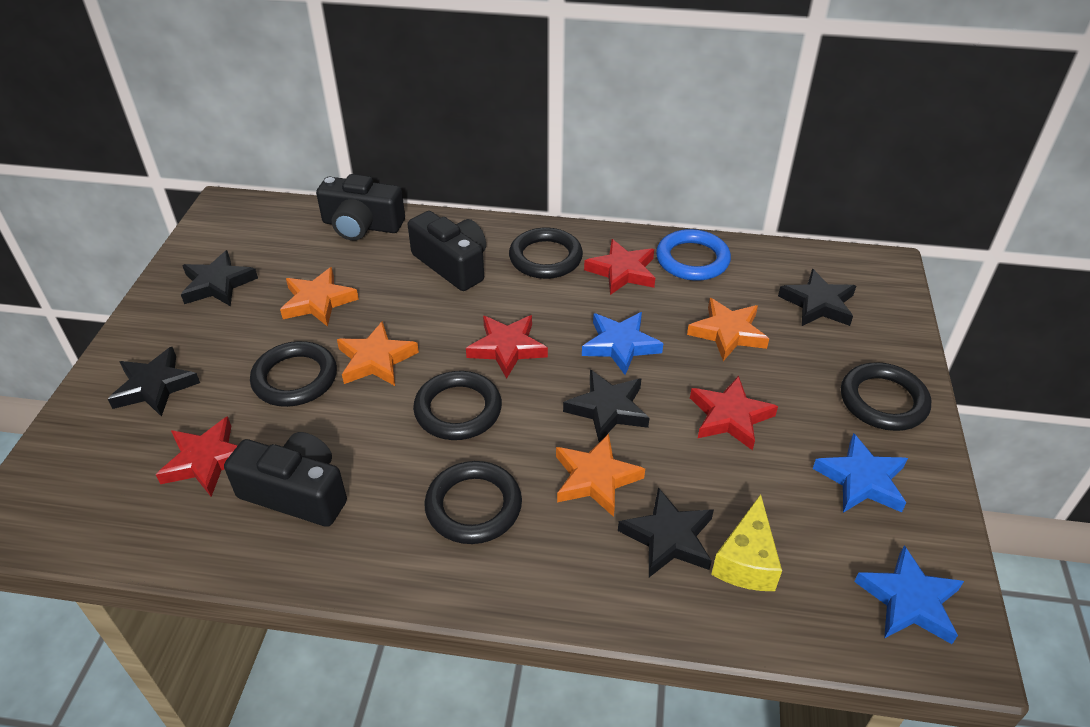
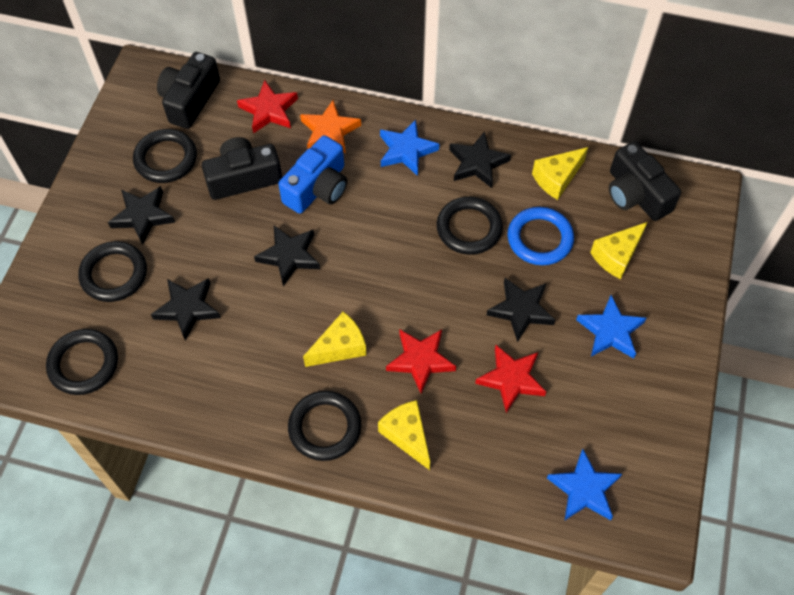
blue camera: 0 -> 1
orange star: 4 -> 1
red star: 4 -> 3
yellow cheese: 1 -> 4

